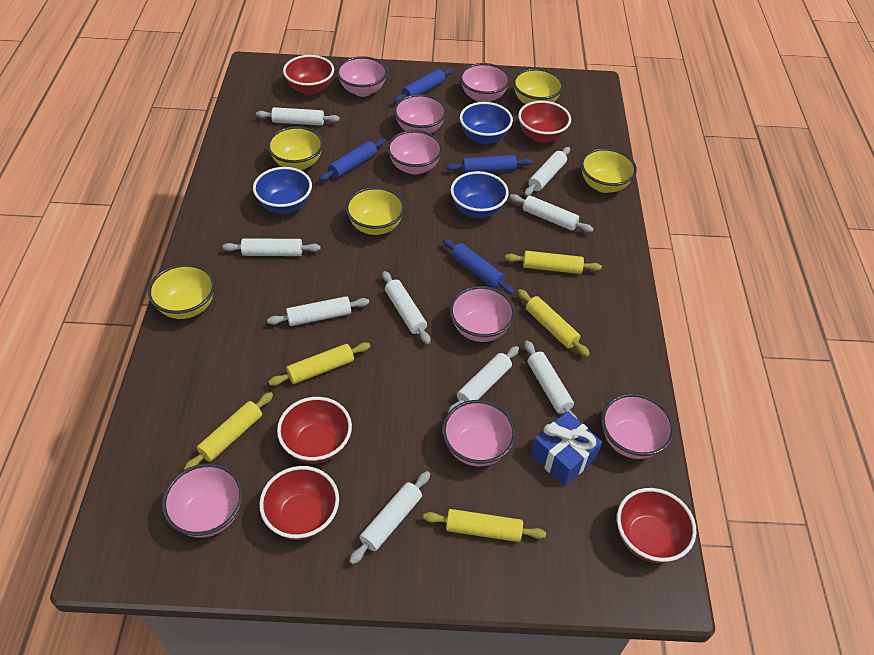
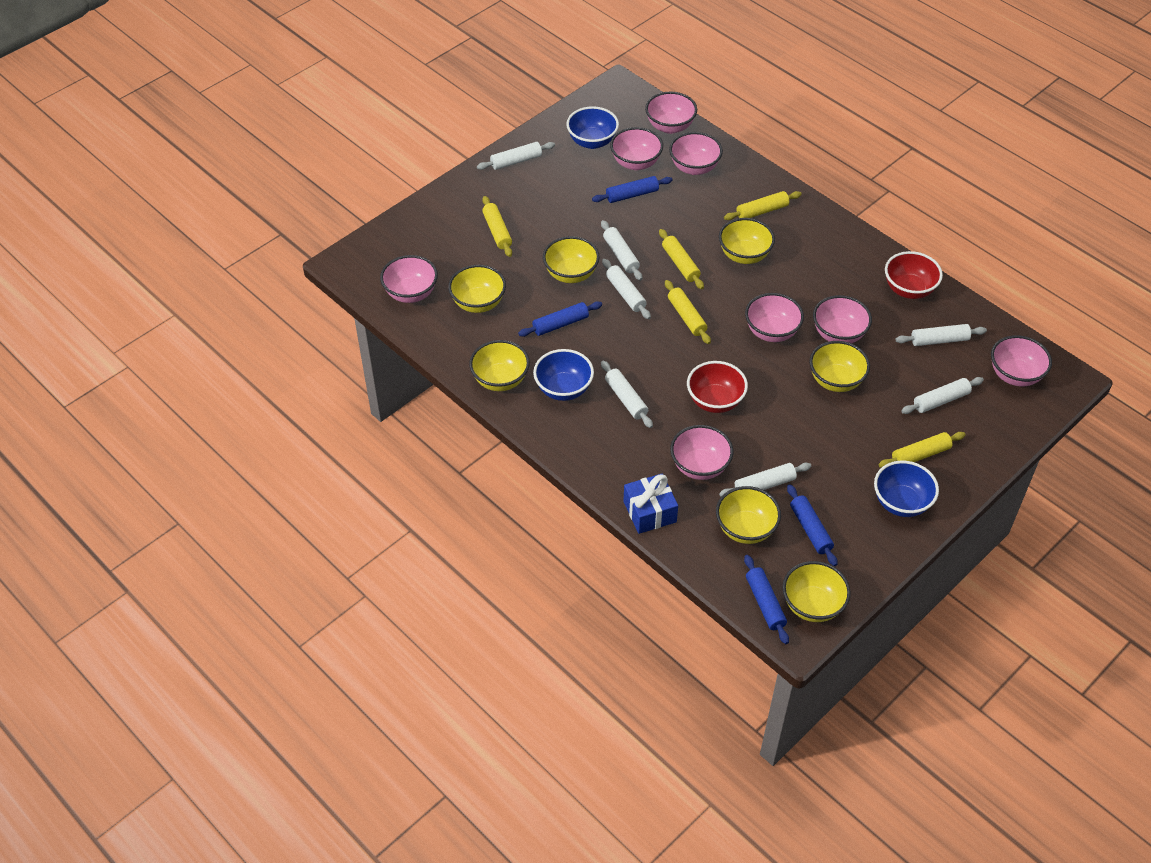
red bowl: 5 -> 2
white rolling pin: 9 -> 7
yellow bowl: 5 -> 7

